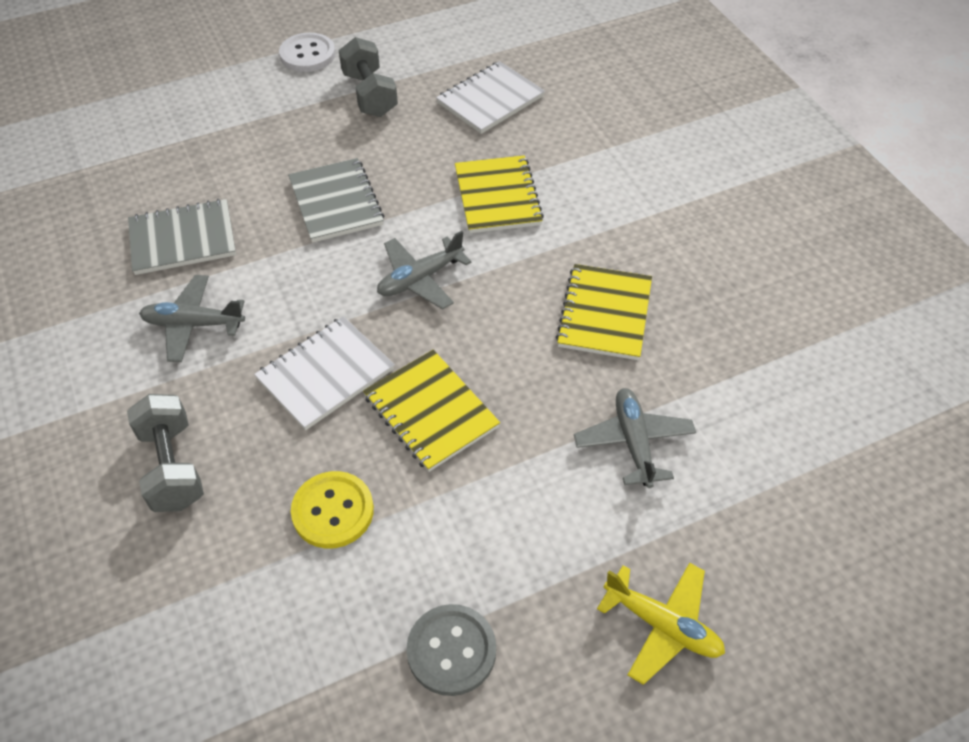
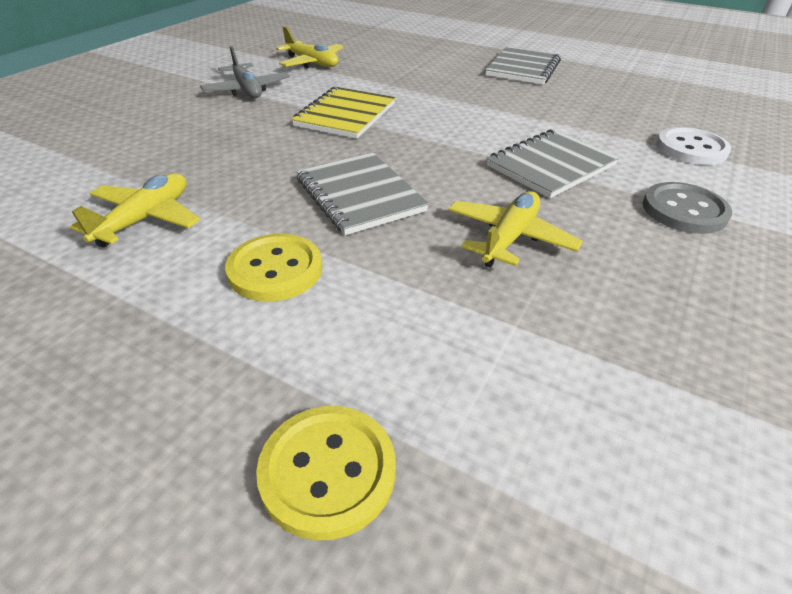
grey dumbbell: 2 -> 0
grey notebook: 2 -> 3
grey plane: 3 -> 1
white notebook: 2 -> 0
yellow button: 1 -> 2
yellow notebook: 3 -> 1
yellow plane: 1 -> 3

